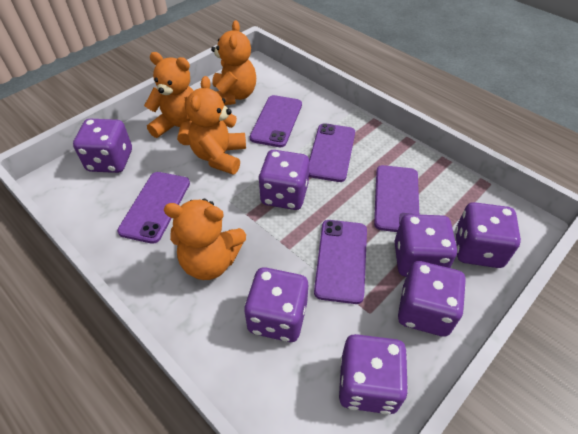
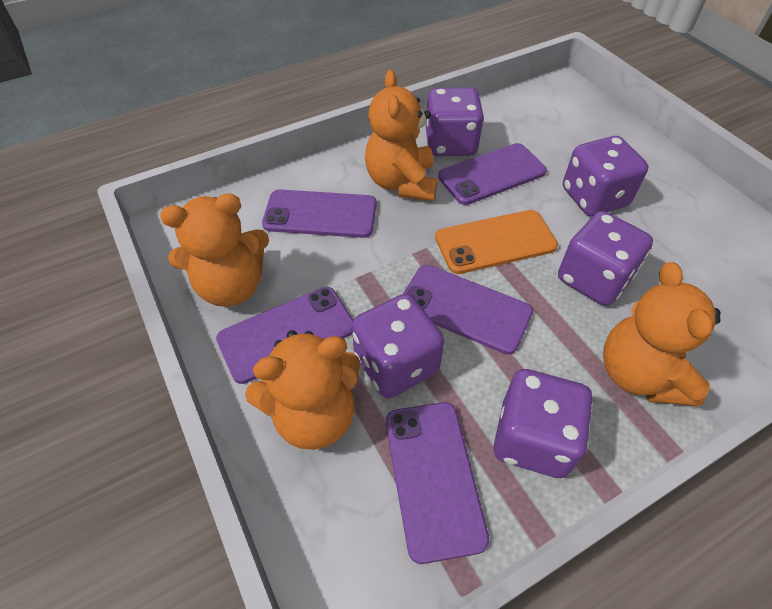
orange phone: 0 -> 1
purple dice: 7 -> 5

